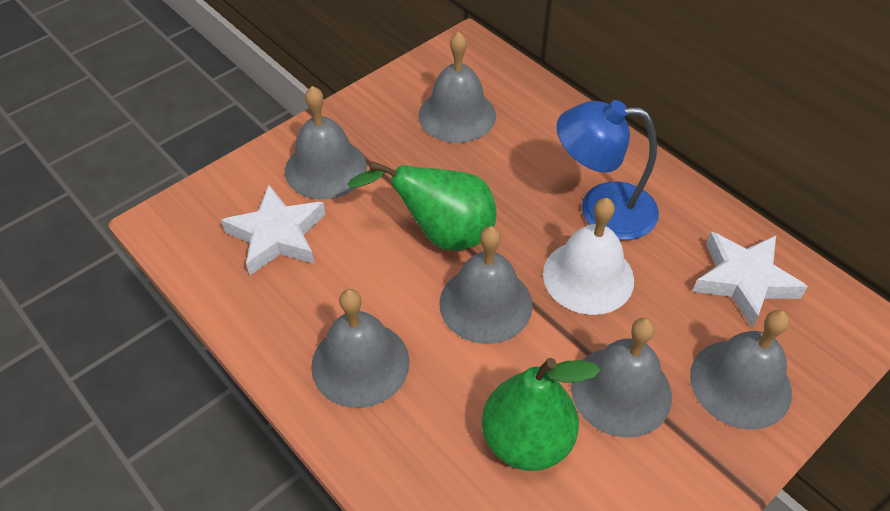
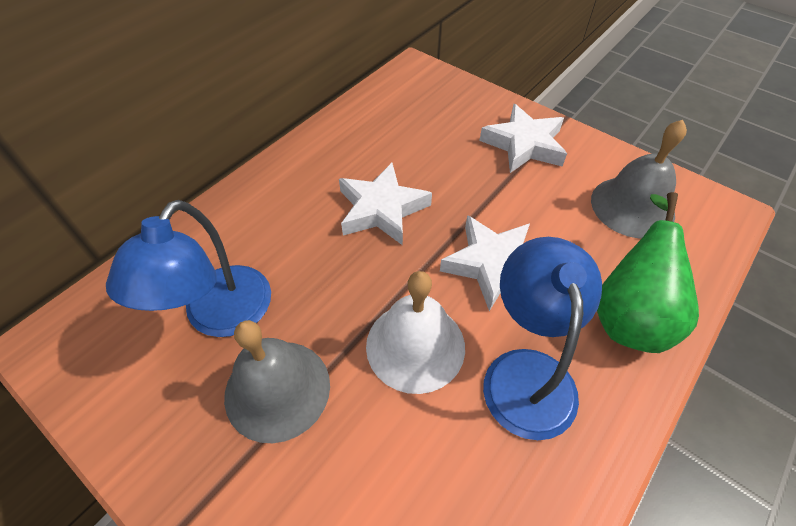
blue lamp: 1 -> 2
green pear: 2 -> 1
grey bell: 6 -> 2
white star: 2 -> 3

